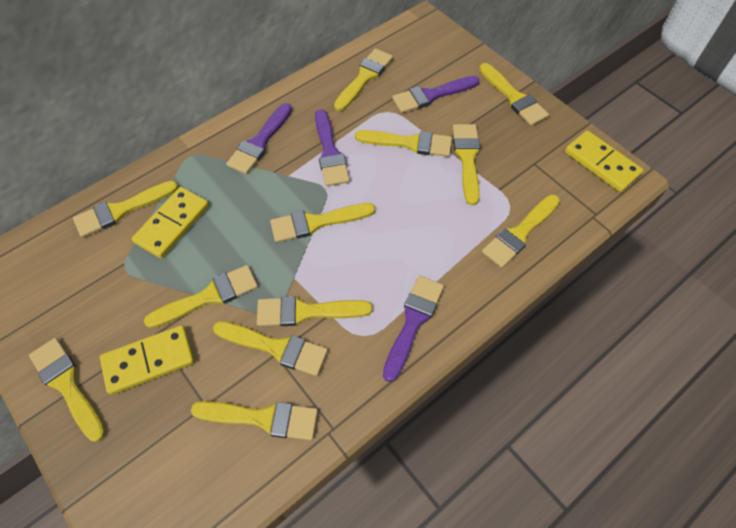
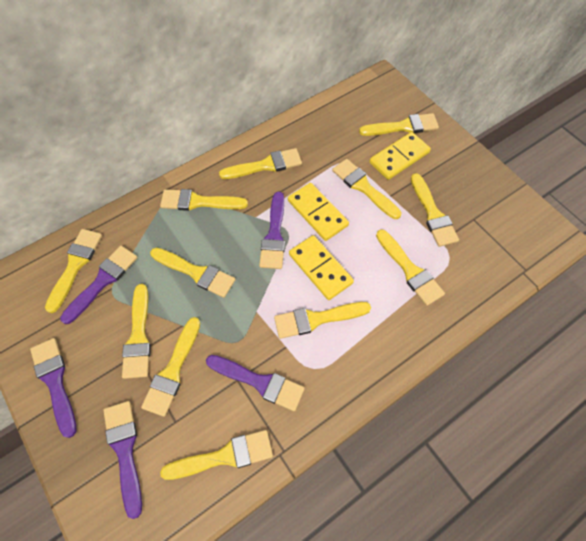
purple brush: 4 -> 5

